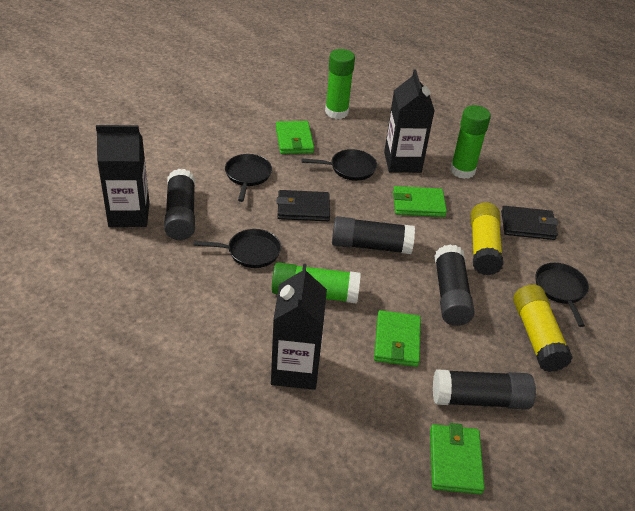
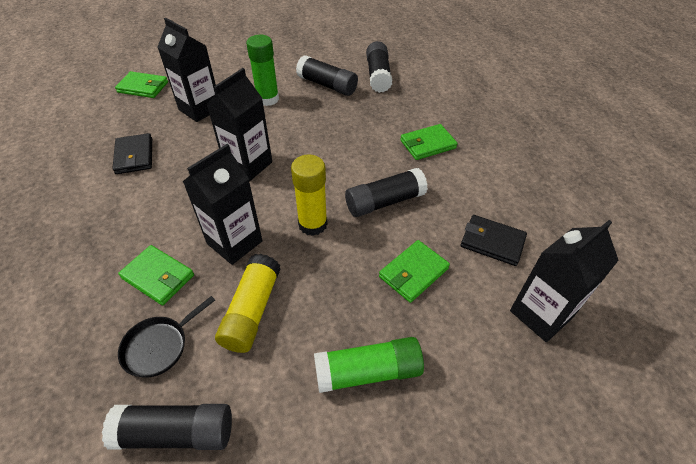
black carton: 3 -> 4
black pan: 4 -> 1
green glue stick: 3 -> 2

